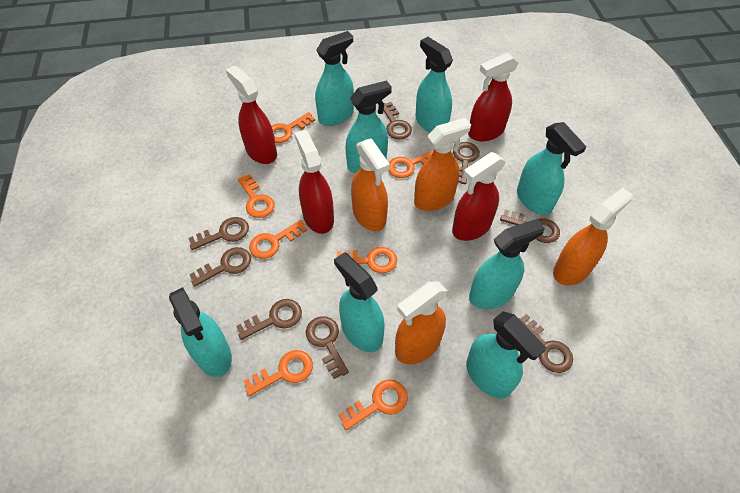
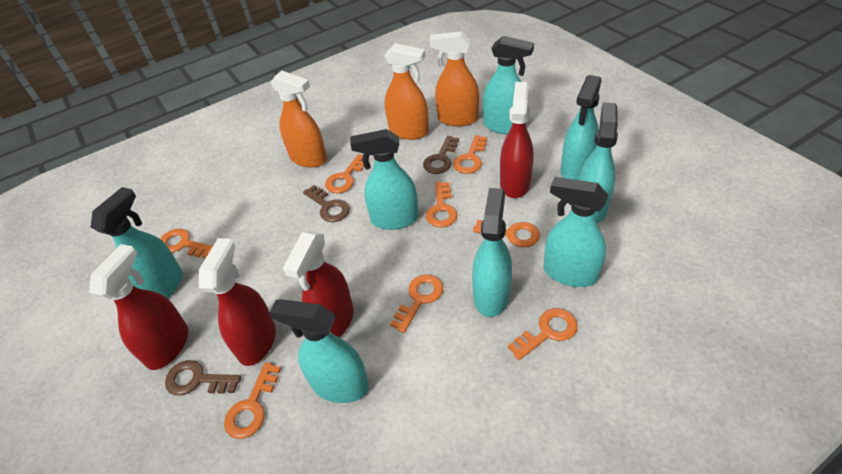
brown key: 8 -> 3
orange key: 7 -> 8
orange spray bottle: 4 -> 3

